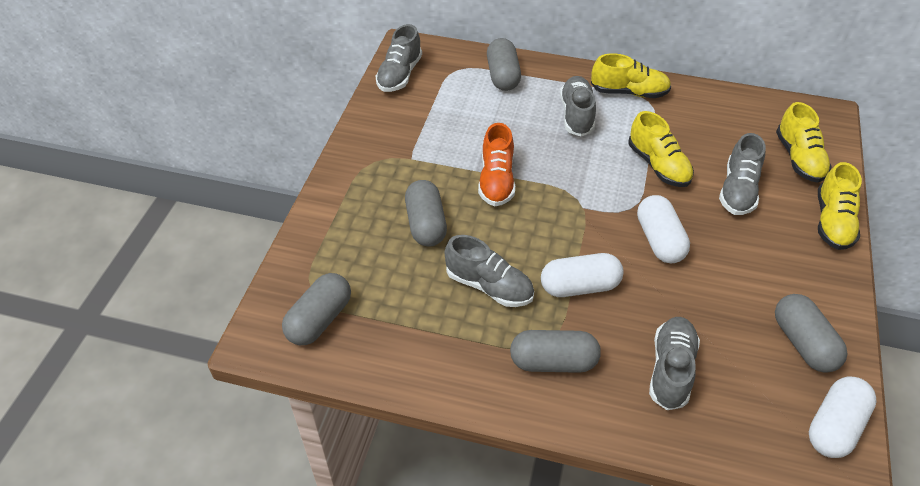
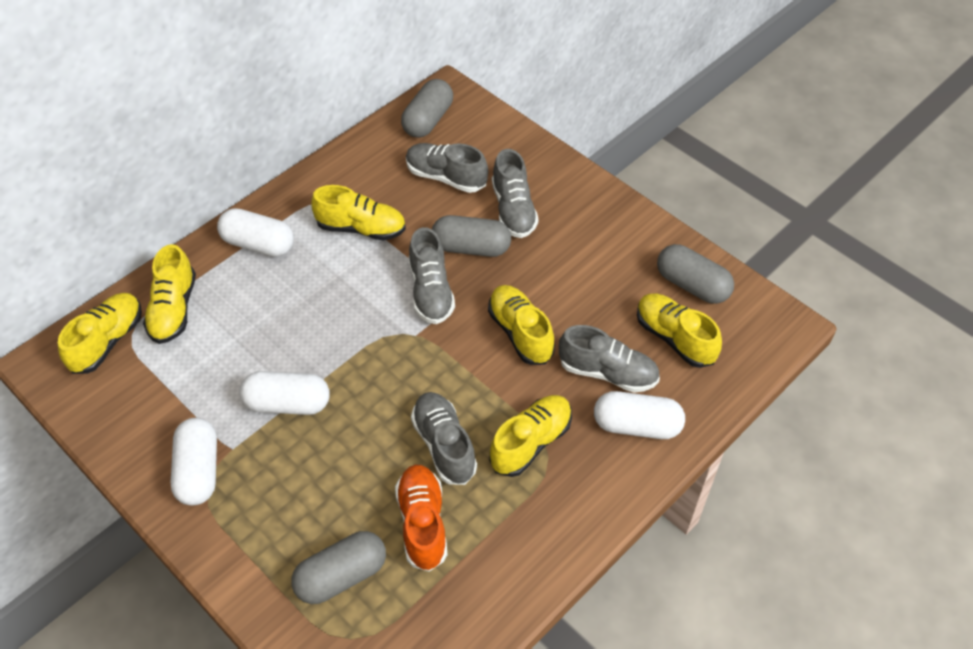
grey capsule: 5 -> 4
white capsule: 3 -> 4
yellow shoe: 4 -> 6

